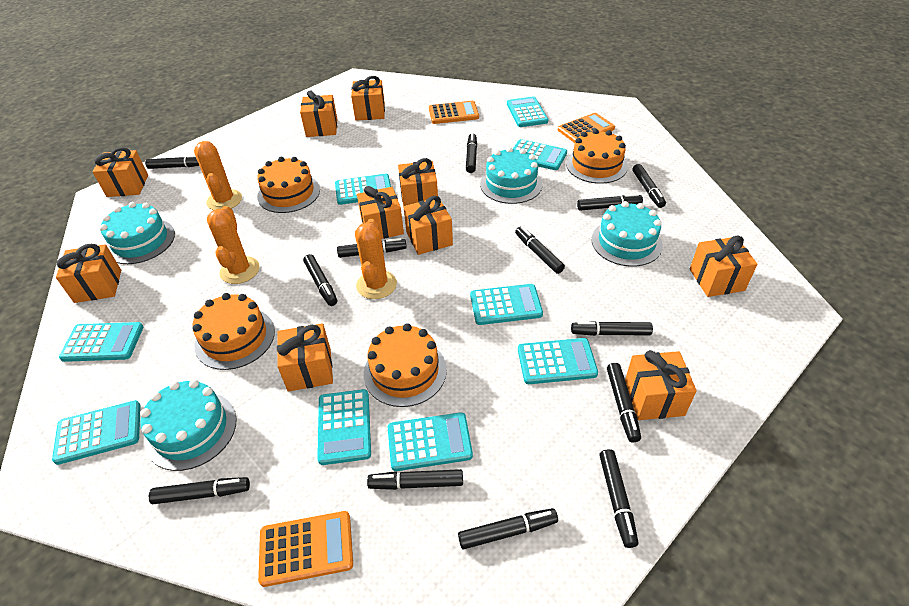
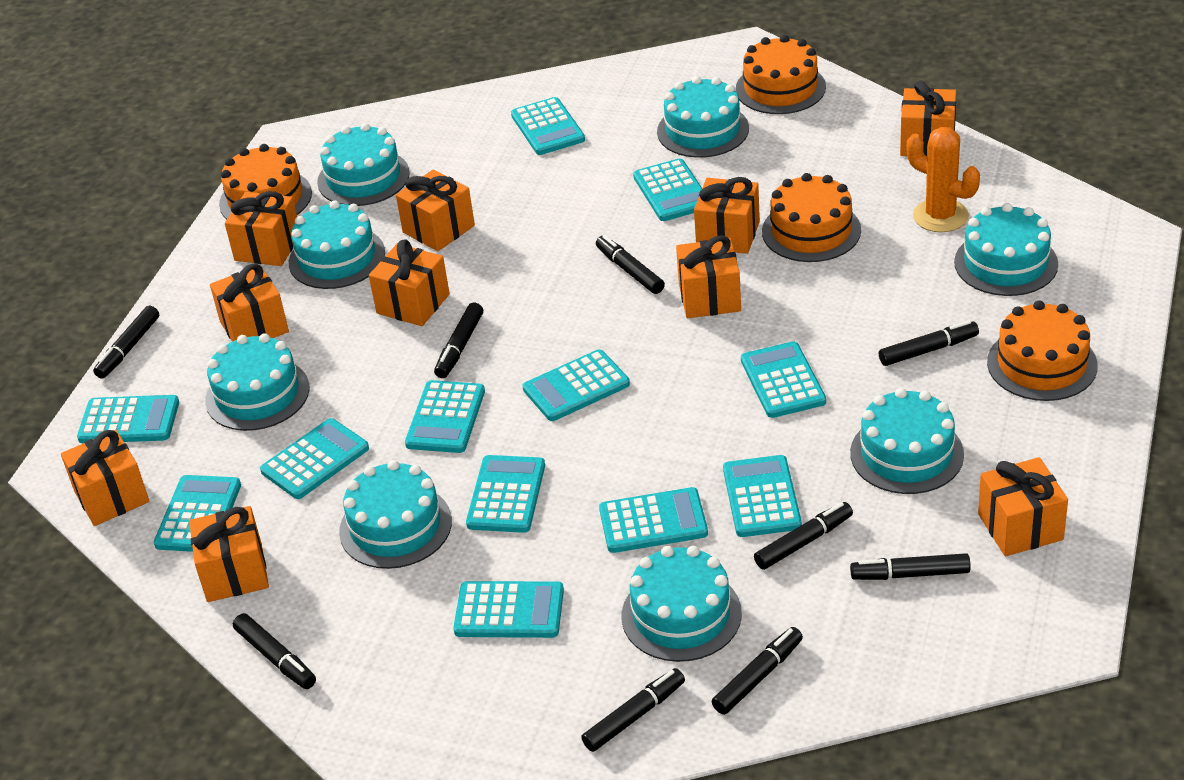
black marker: 13 -> 9
orange cactus: 3 -> 1
orange calculator: 3 -> 0
turquoise cake: 4 -> 8
turquoise calculator: 9 -> 12

